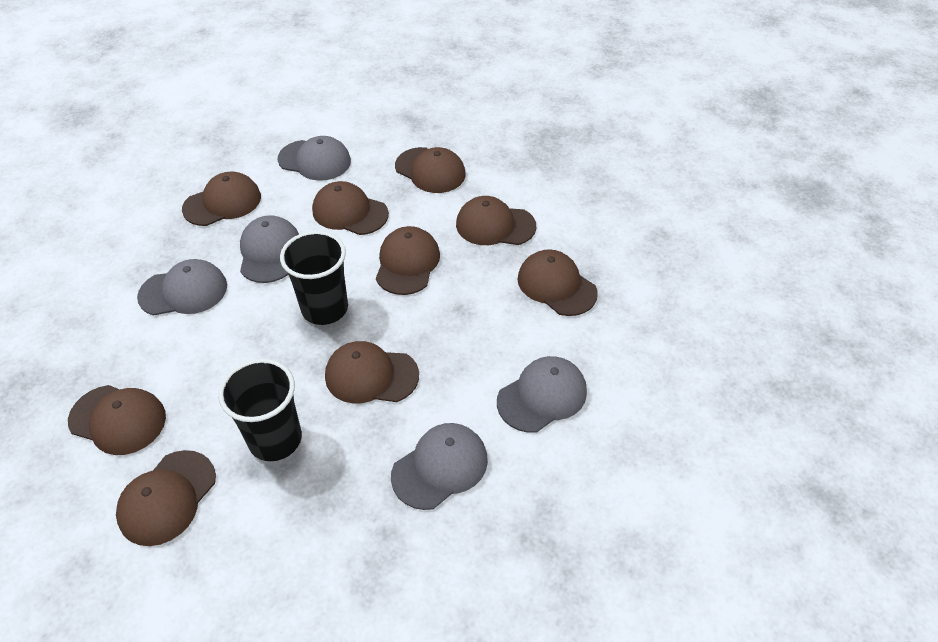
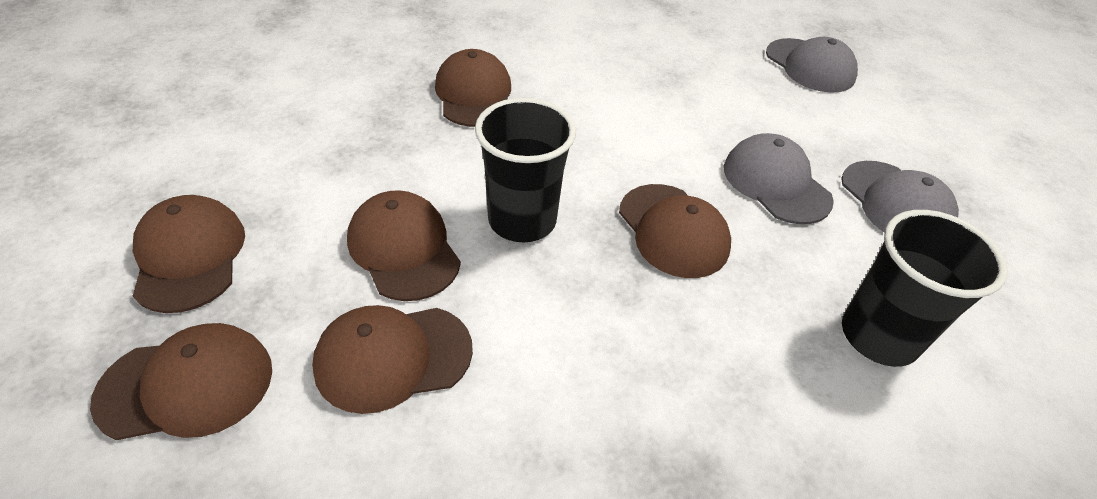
brown cap: 9 -> 6
grey cap: 5 -> 3

